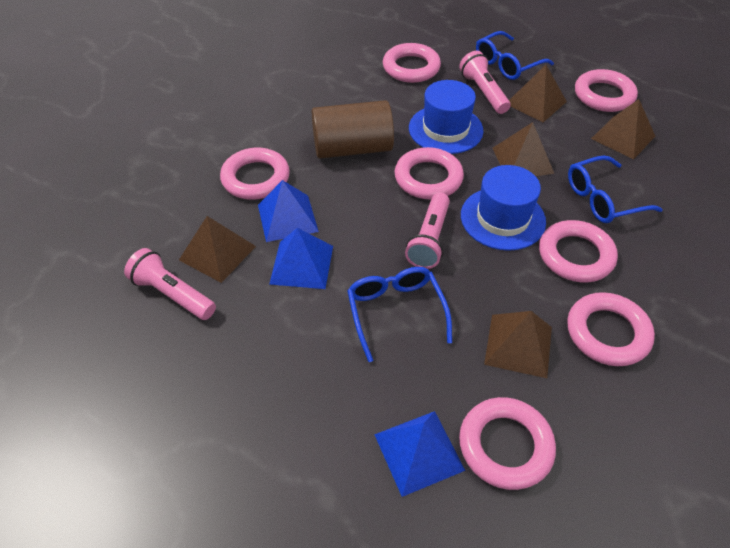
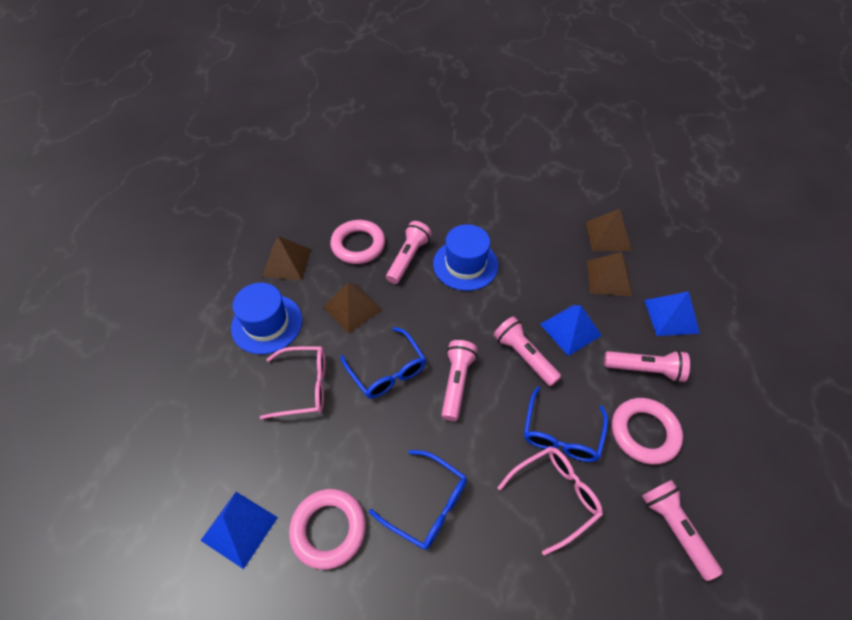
brown cylinder: 1 -> 0
brown pyramid: 5 -> 4
pink flashlight: 3 -> 5
pink glasses: 0 -> 2
pink ring: 7 -> 3

